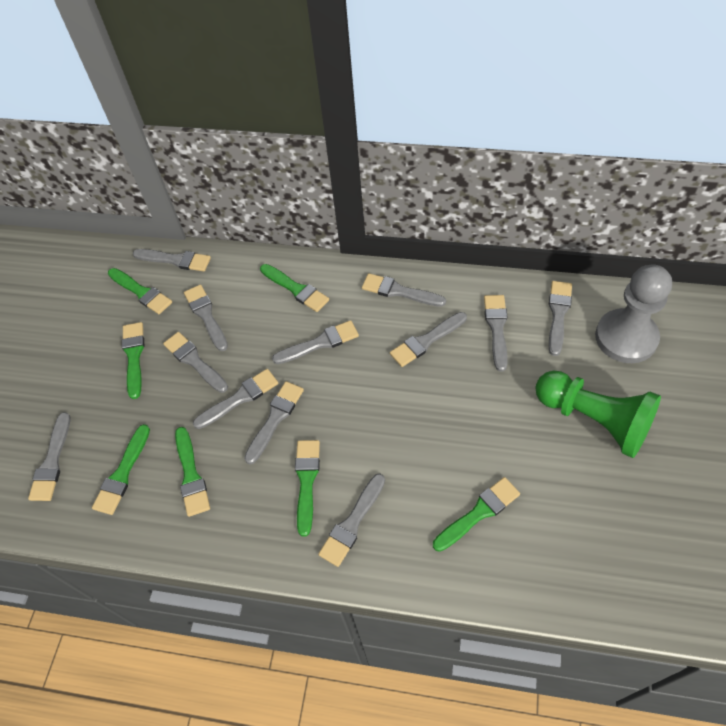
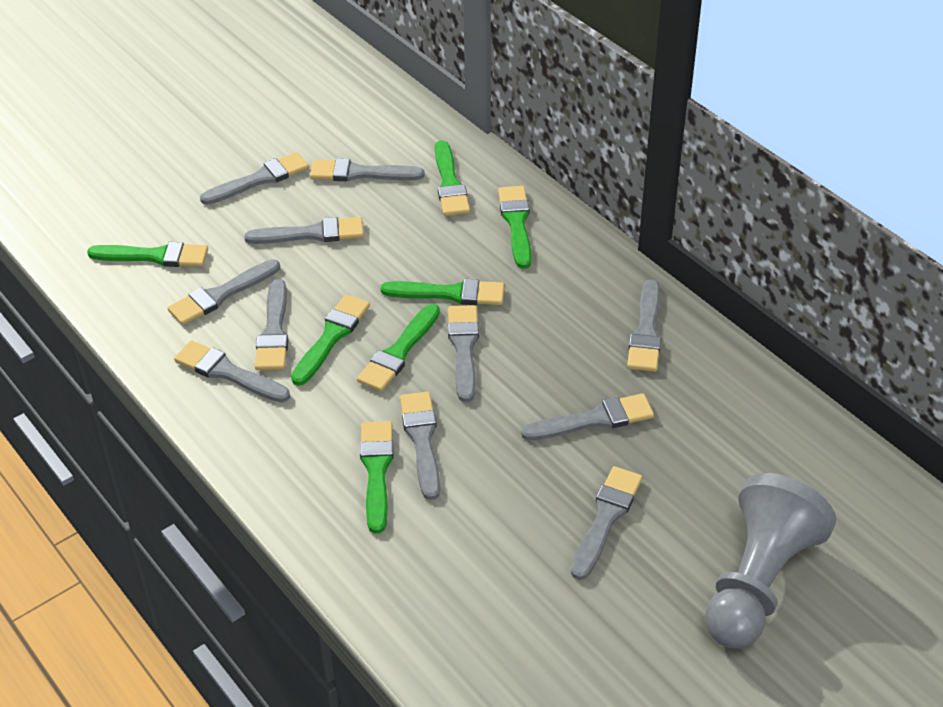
green pawn: 1 -> 0
grey brush: 12 -> 11

